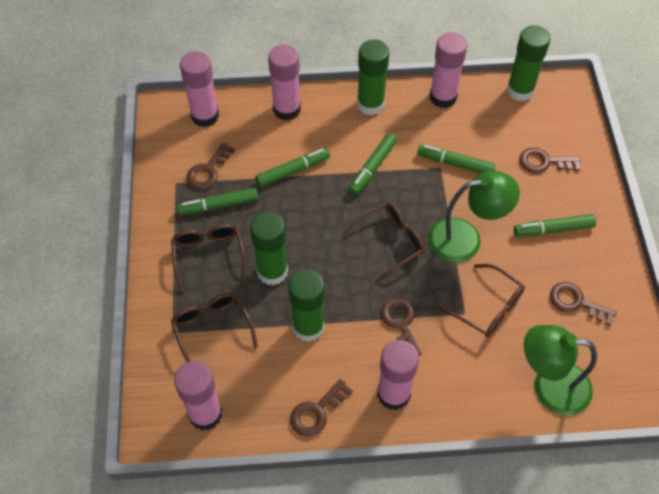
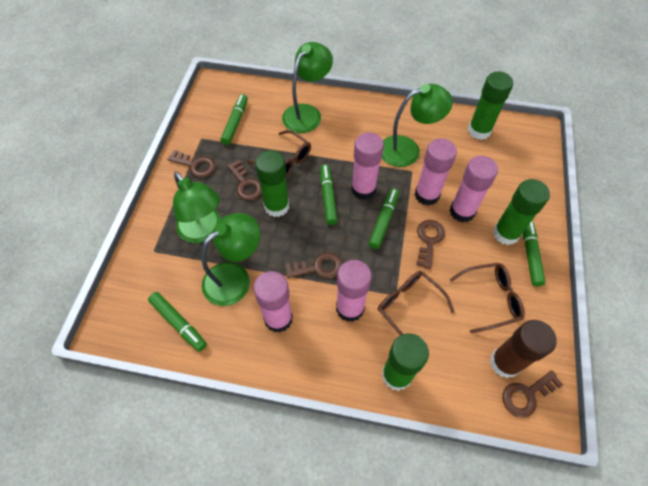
brown glasses: 4 -> 3
brown glue stick: 0 -> 1
green lamp: 2 -> 4

